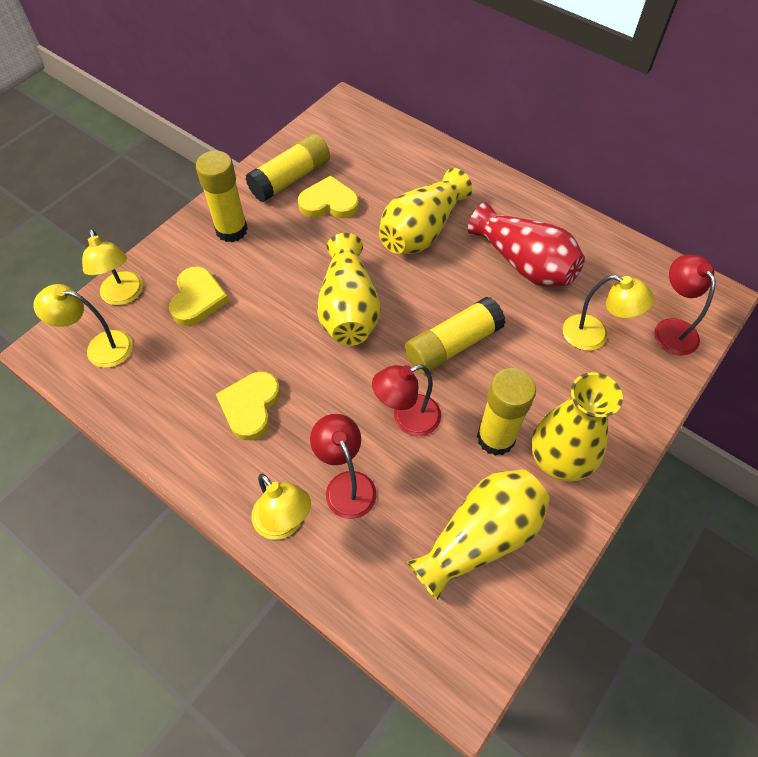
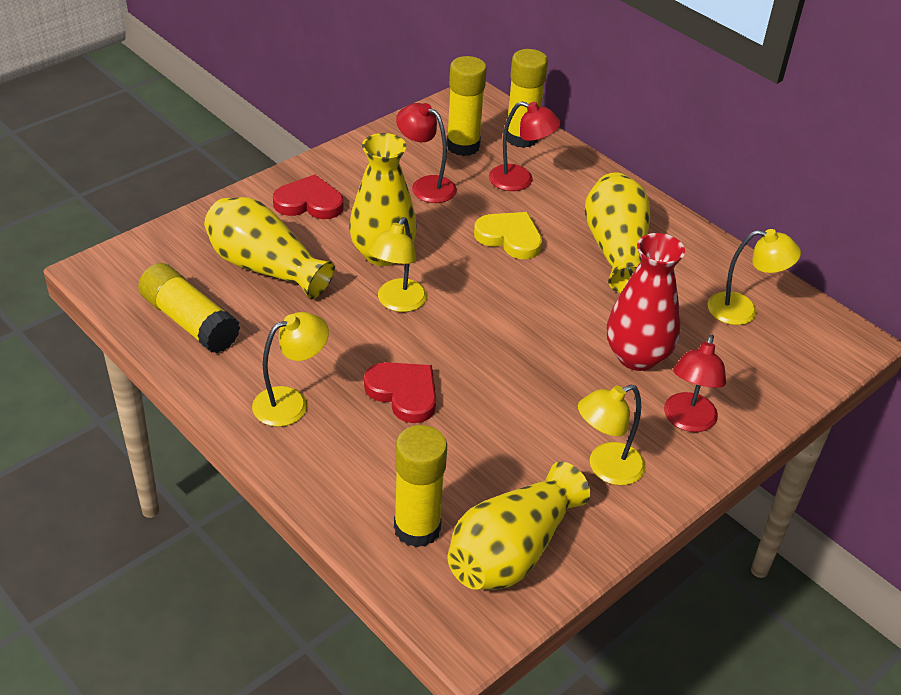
red heart: 0 -> 2
yellow heart: 3 -> 1

